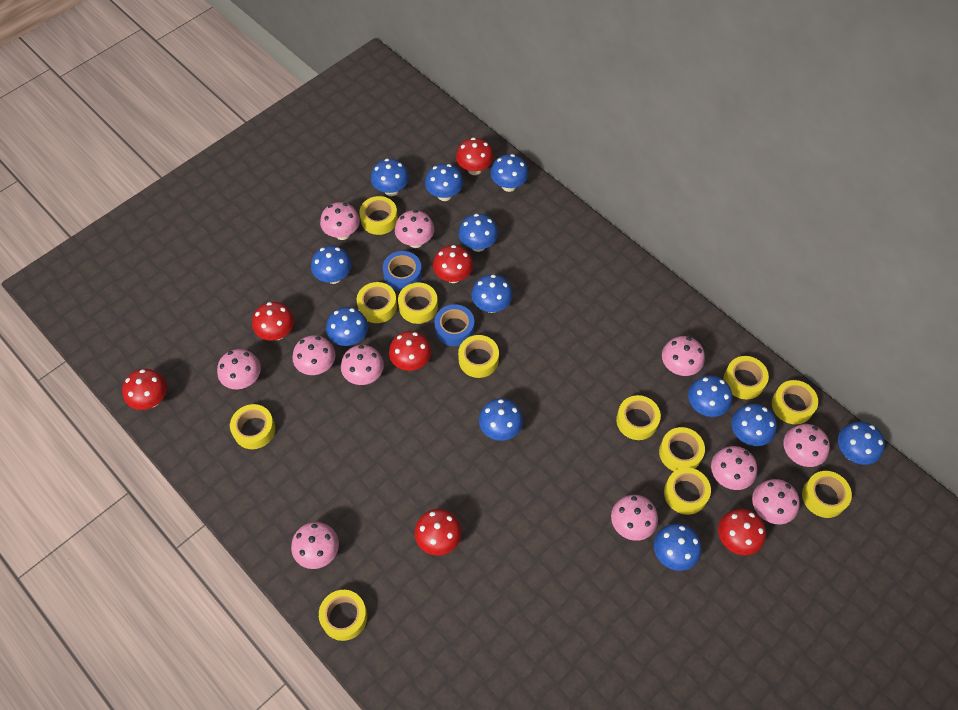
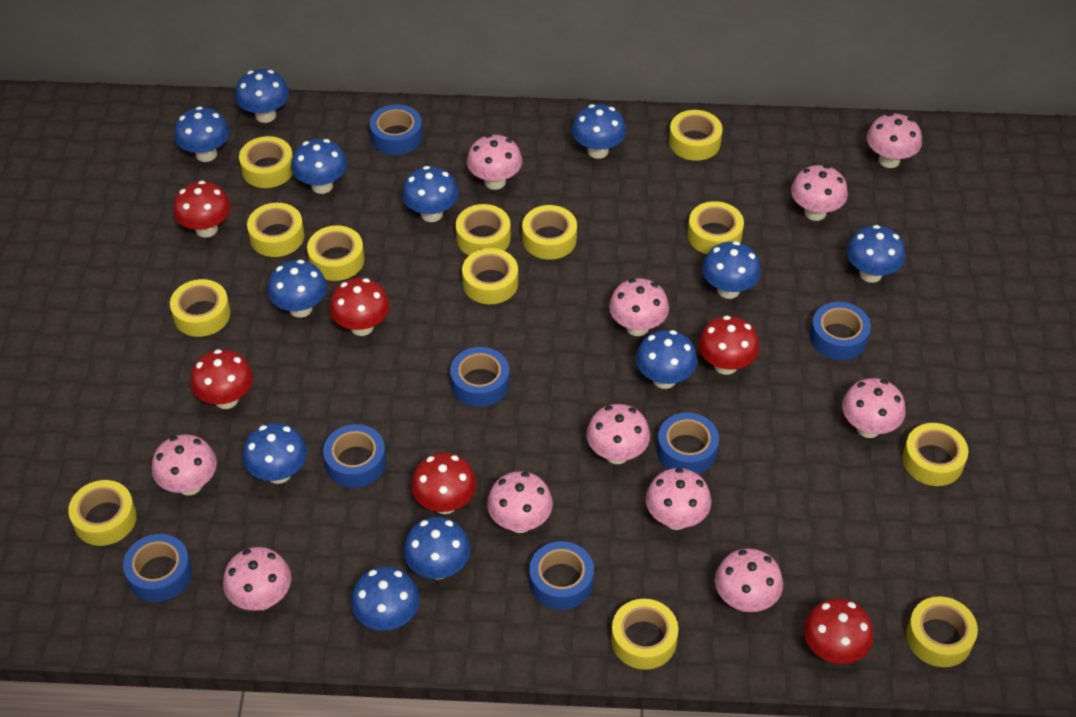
blue tape: 2 -> 7
red mushroom: 7 -> 6
yellow tape: 12 -> 13

